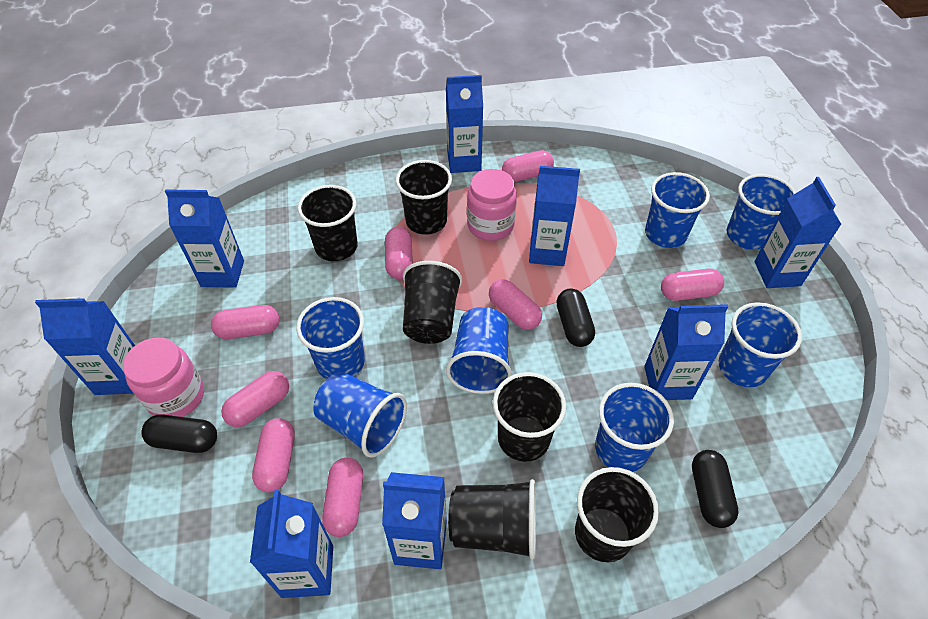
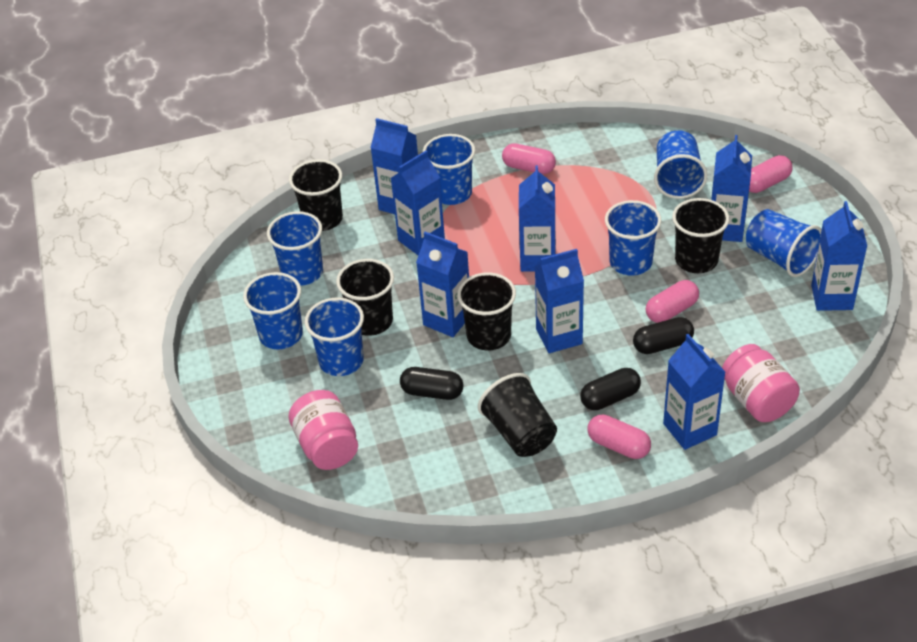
black cup: 6 -> 5
pink capsule: 8 -> 4

